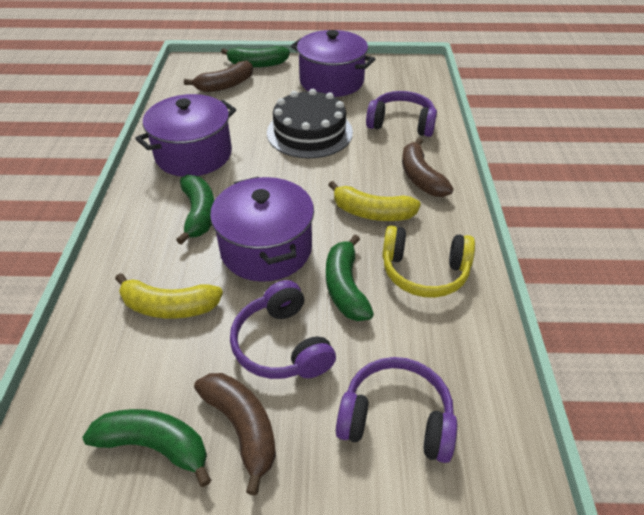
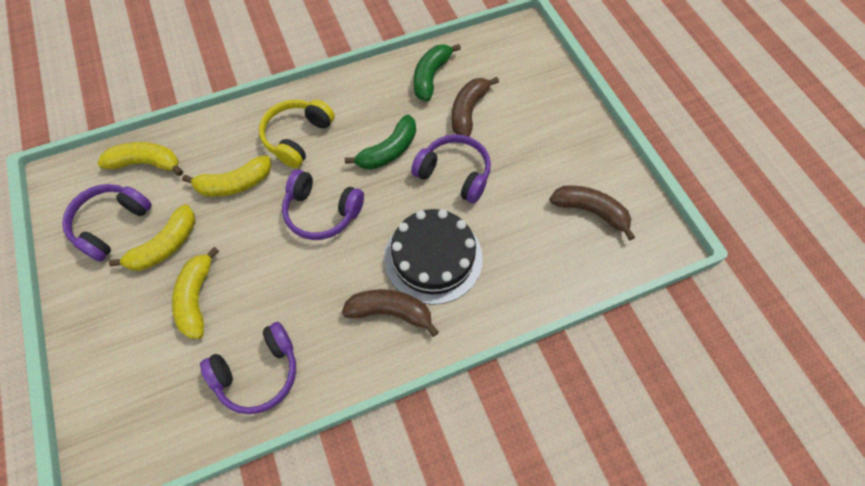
green banana: 4 -> 2
purple headphones: 3 -> 4
purple pot: 3 -> 0
yellow banana: 2 -> 4

